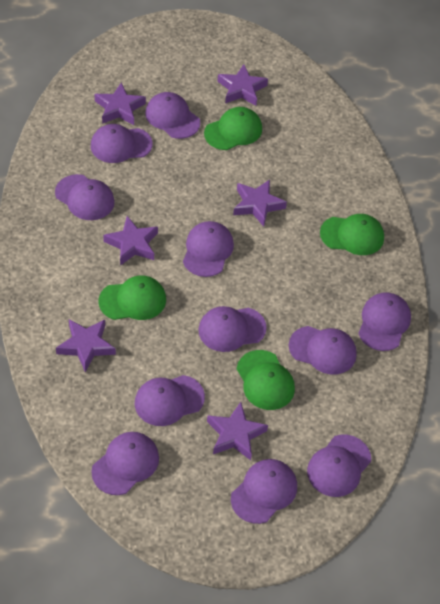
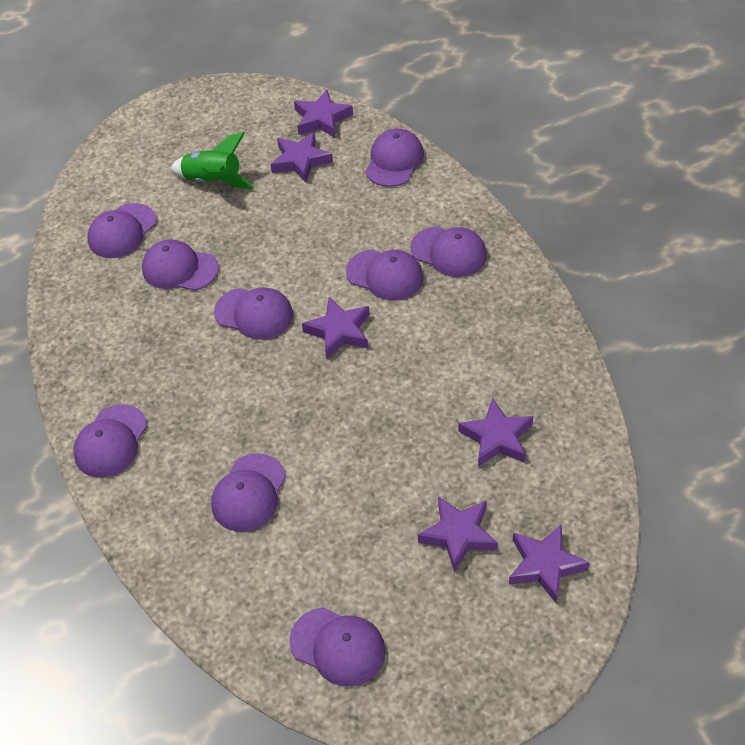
green cap: 4 -> 0
green rocket: 0 -> 1
purple cap: 11 -> 9

